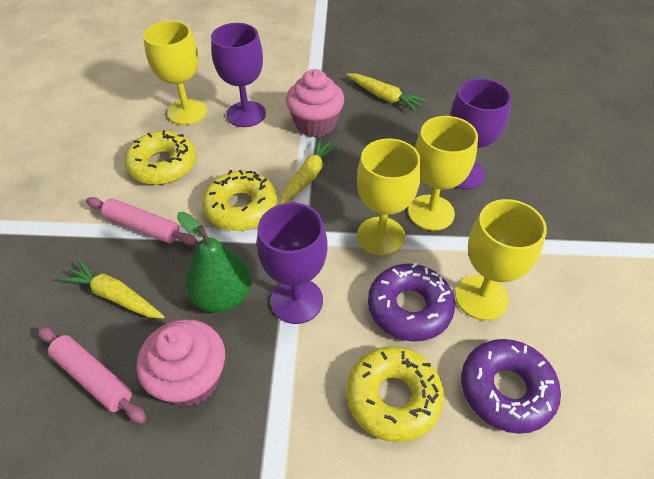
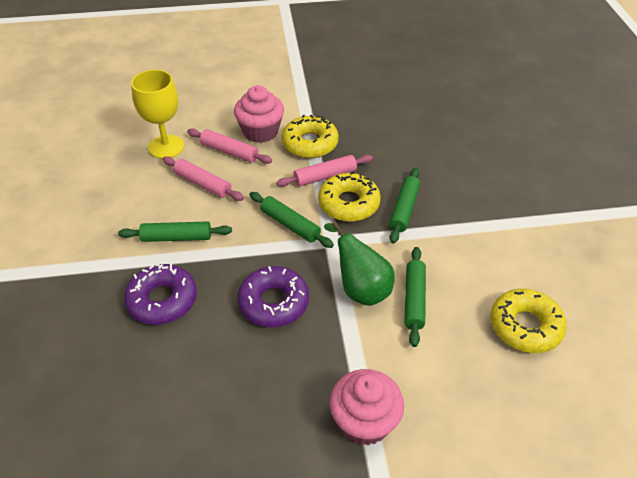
green rolling pin: 0 -> 4
pink rolling pin: 2 -> 3
purple goblet: 3 -> 0
yellow carrot: 3 -> 0
yellow goblet: 4 -> 1

